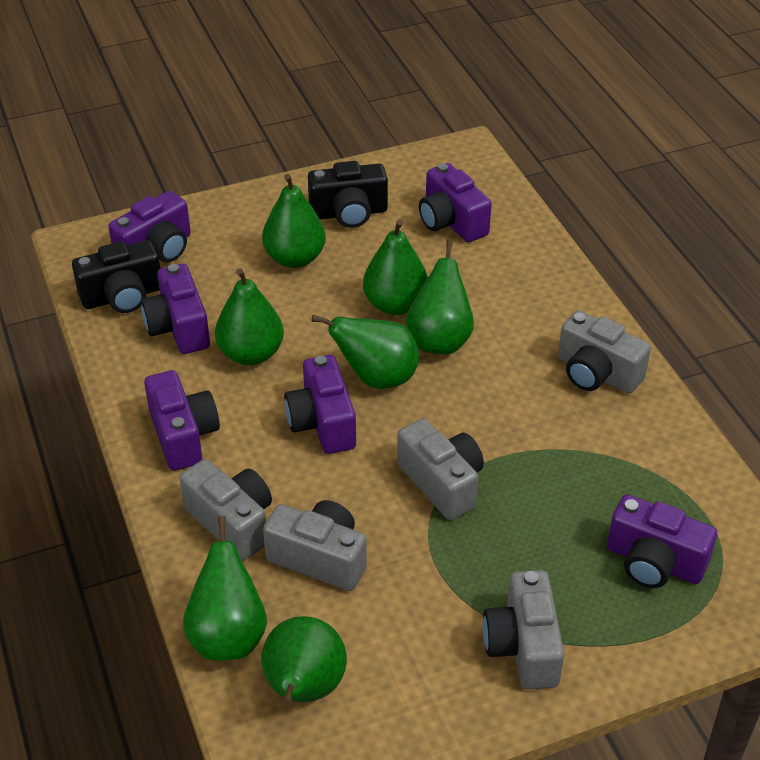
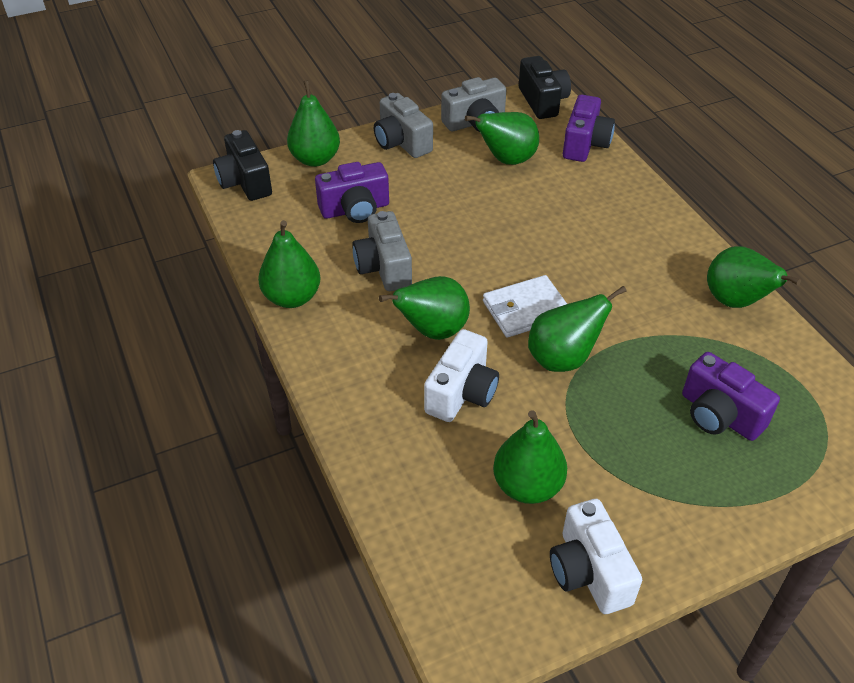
grey camera: 5 -> 3
purple camera: 6 -> 3
white camera: 0 -> 2
white wallet: 0 -> 1

